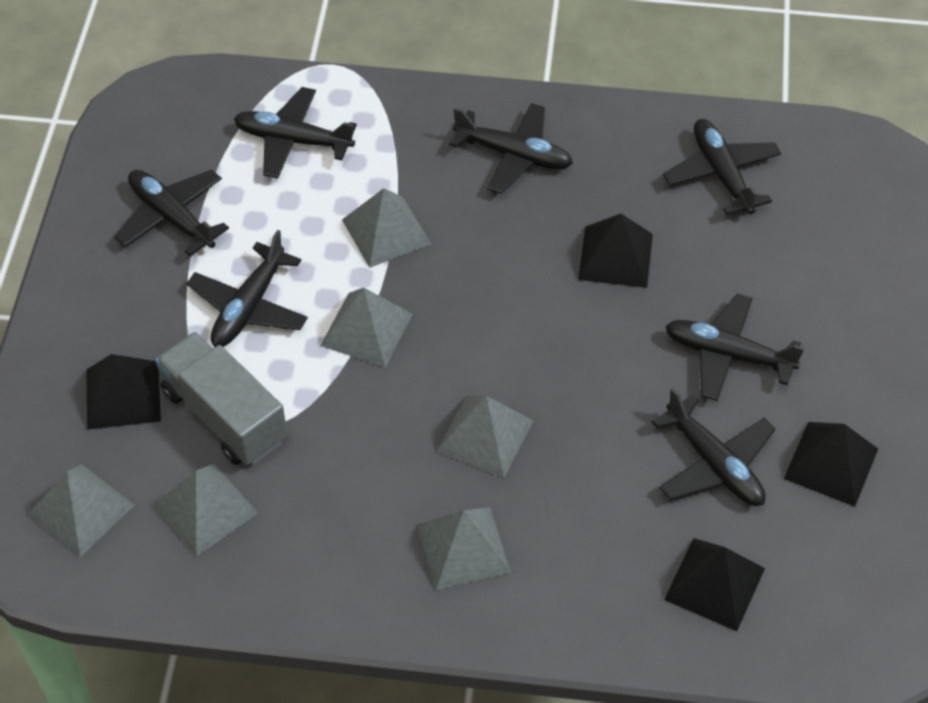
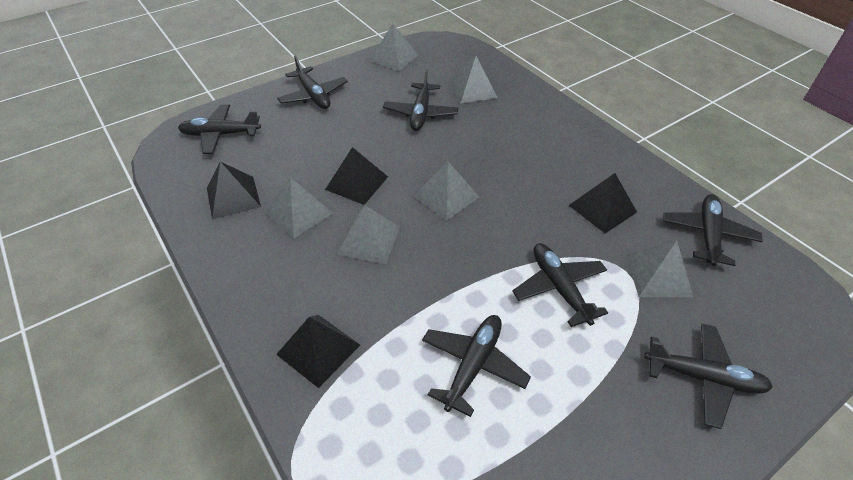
grey truck: 1 -> 0

